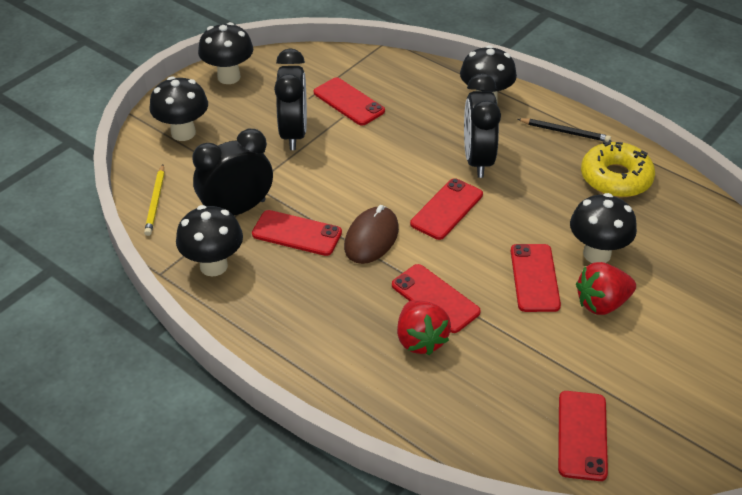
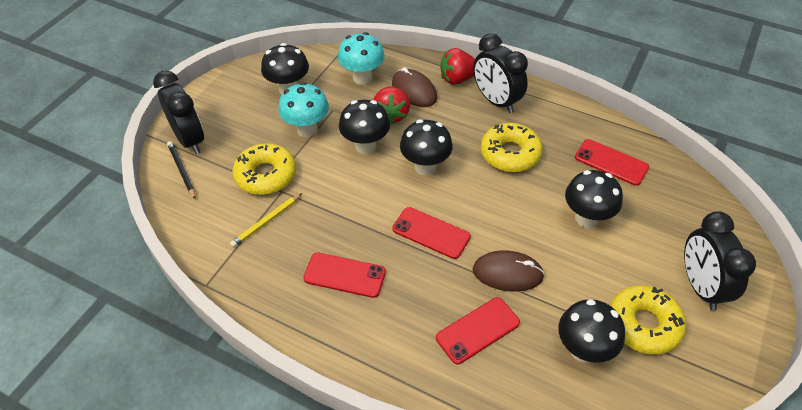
brown mouse: 1 -> 2
red phone: 6 -> 4
turquoise mushroom: 0 -> 2
yellow donut: 1 -> 3

